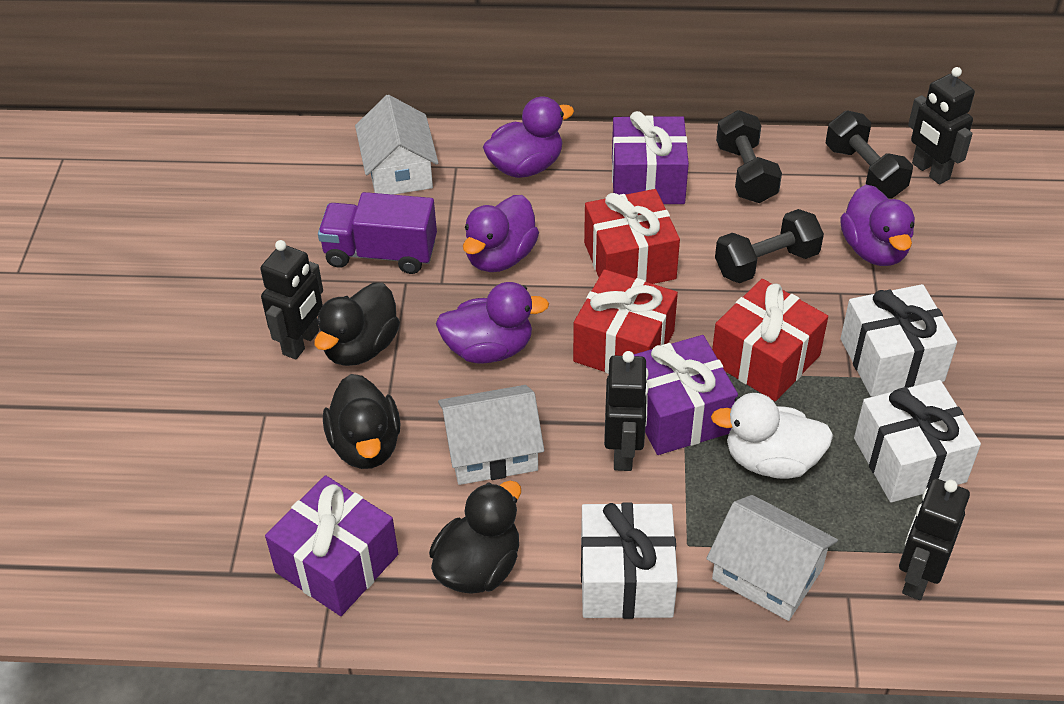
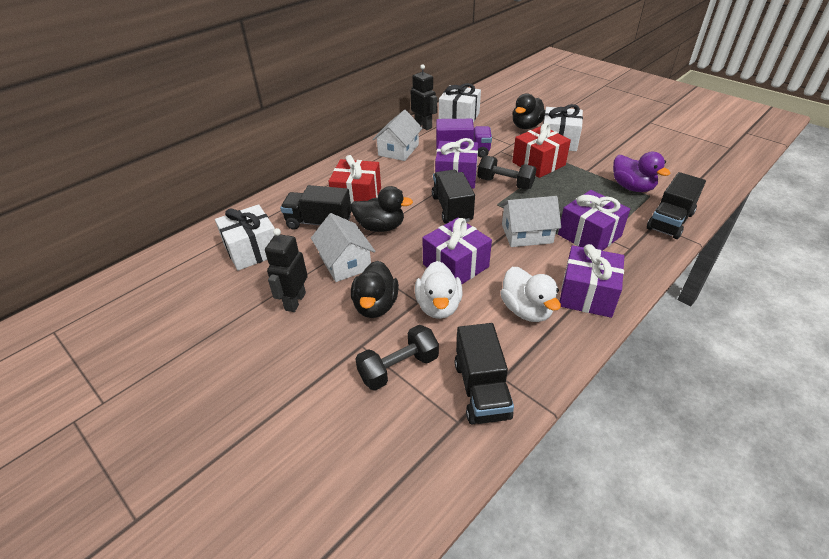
black dumbbell: 3 -> 2
black robot: 4 -> 2
black truck: 0 -> 4
purple duck: 4 -> 1
purple gift: 3 -> 4
red gift: 3 -> 2
white duck: 1 -> 2

